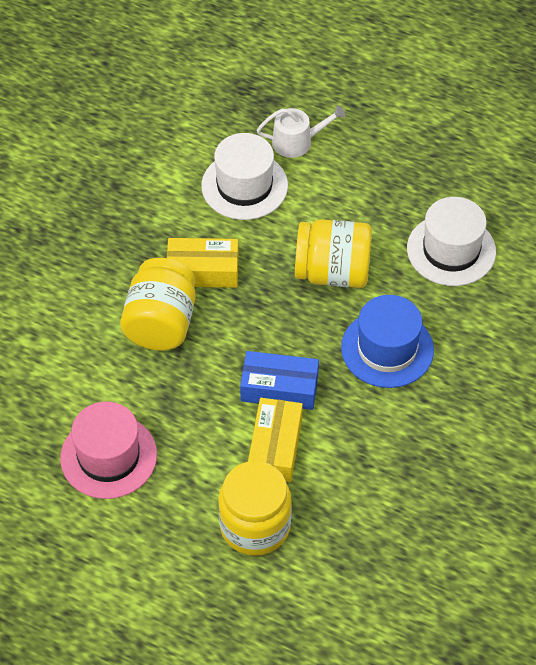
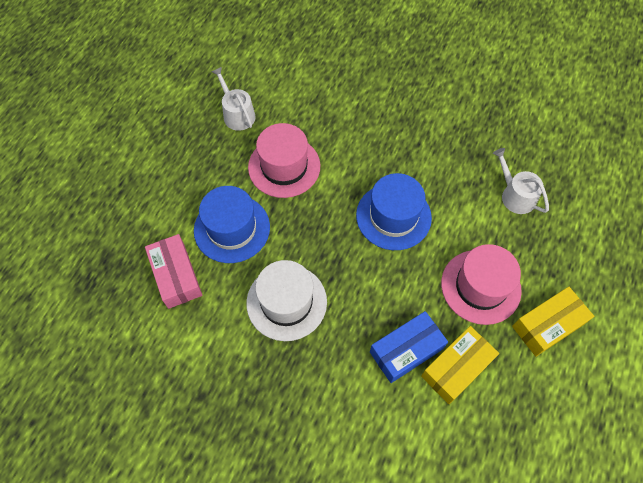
blue hat: 1 -> 2
pink box: 0 -> 1
pink hat: 1 -> 2
white hat: 2 -> 1
white watering can: 1 -> 2
yellow jar: 3 -> 0

